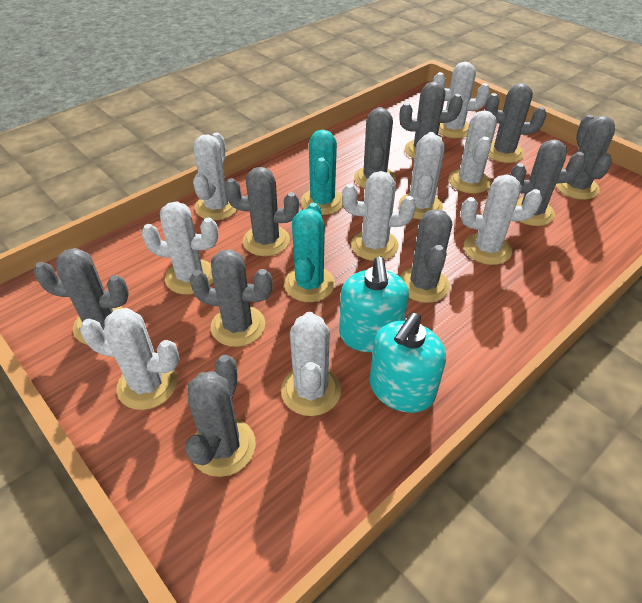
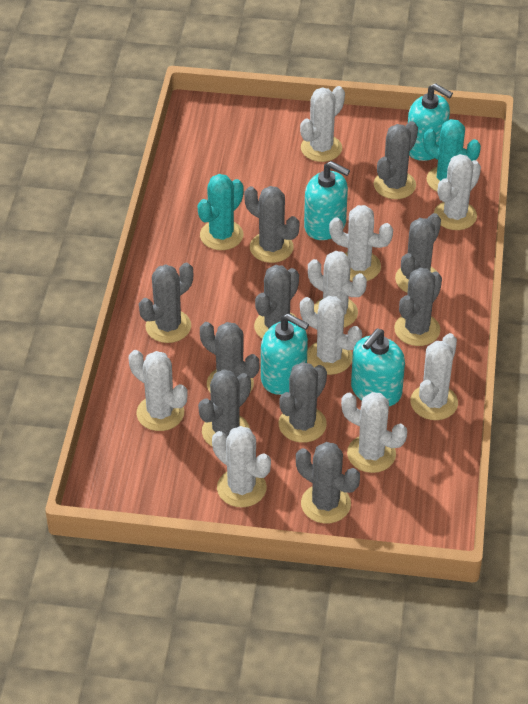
turquoise soap dispenser: 2 -> 4

